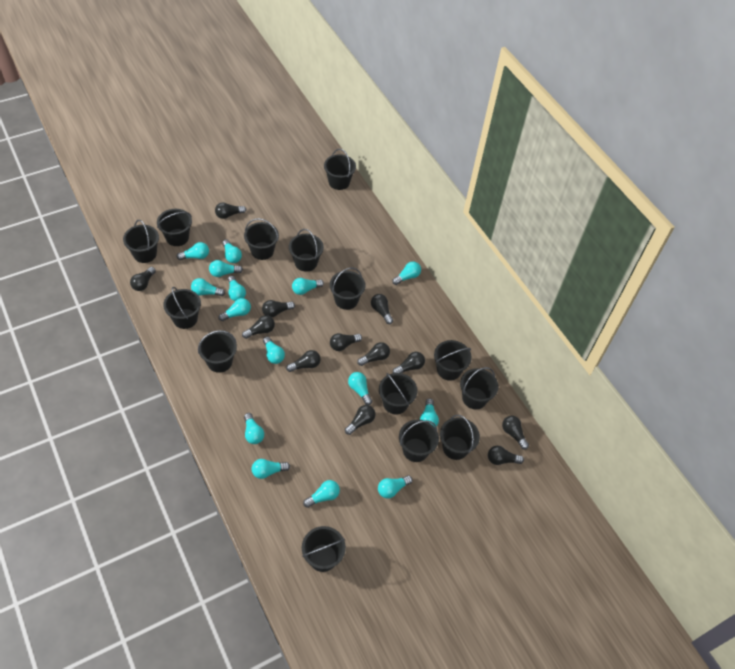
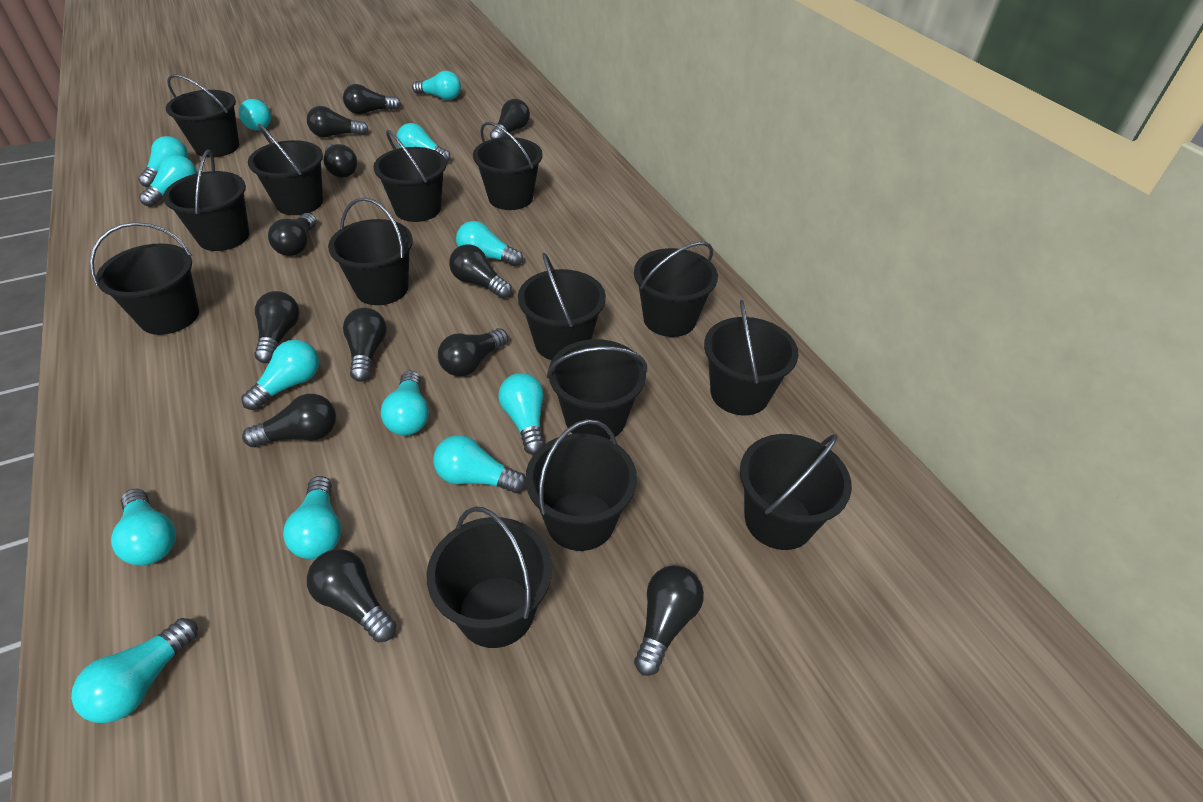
turquoise light bulb: 15 -> 13

